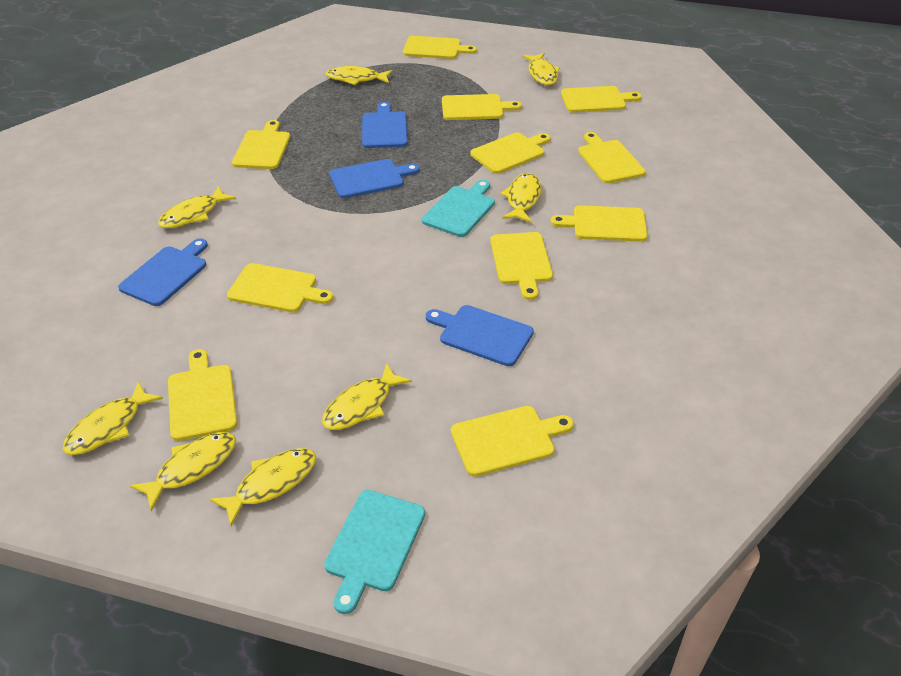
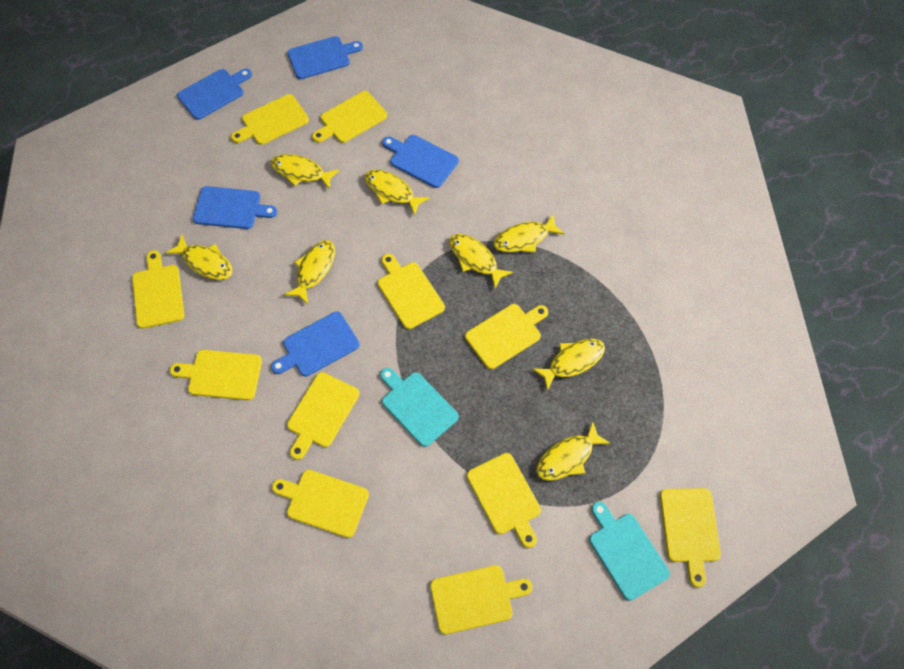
blue cutting board: 4 -> 5

